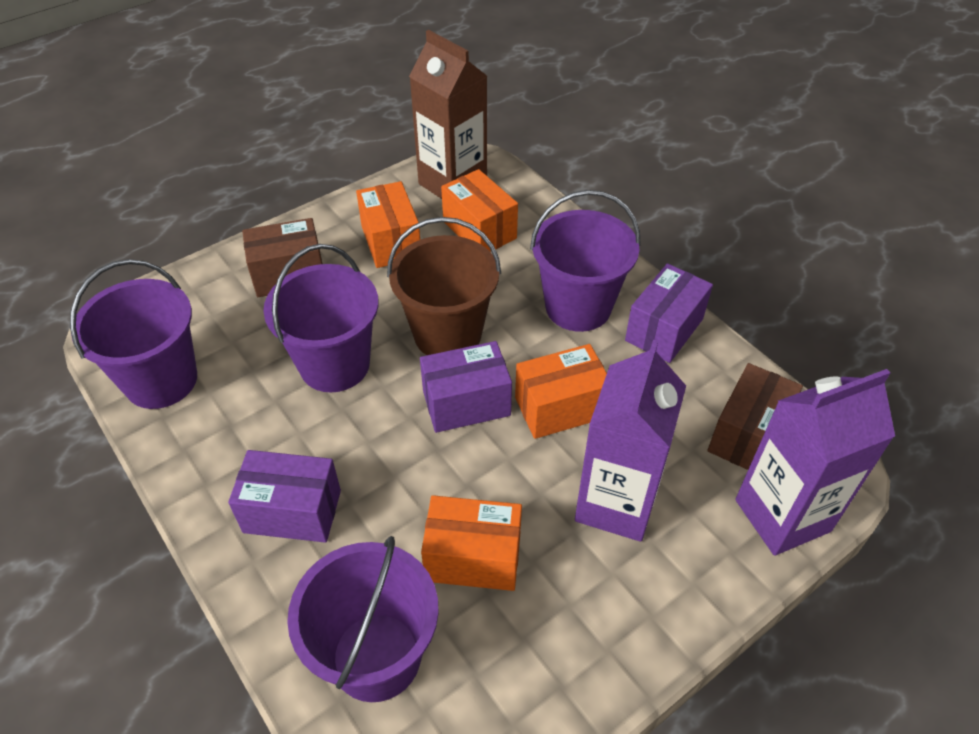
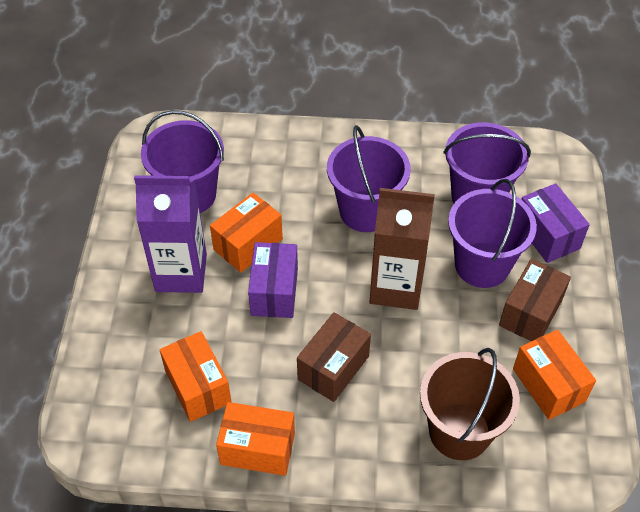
purple box: 3 -> 2
purple carton: 2 -> 1

